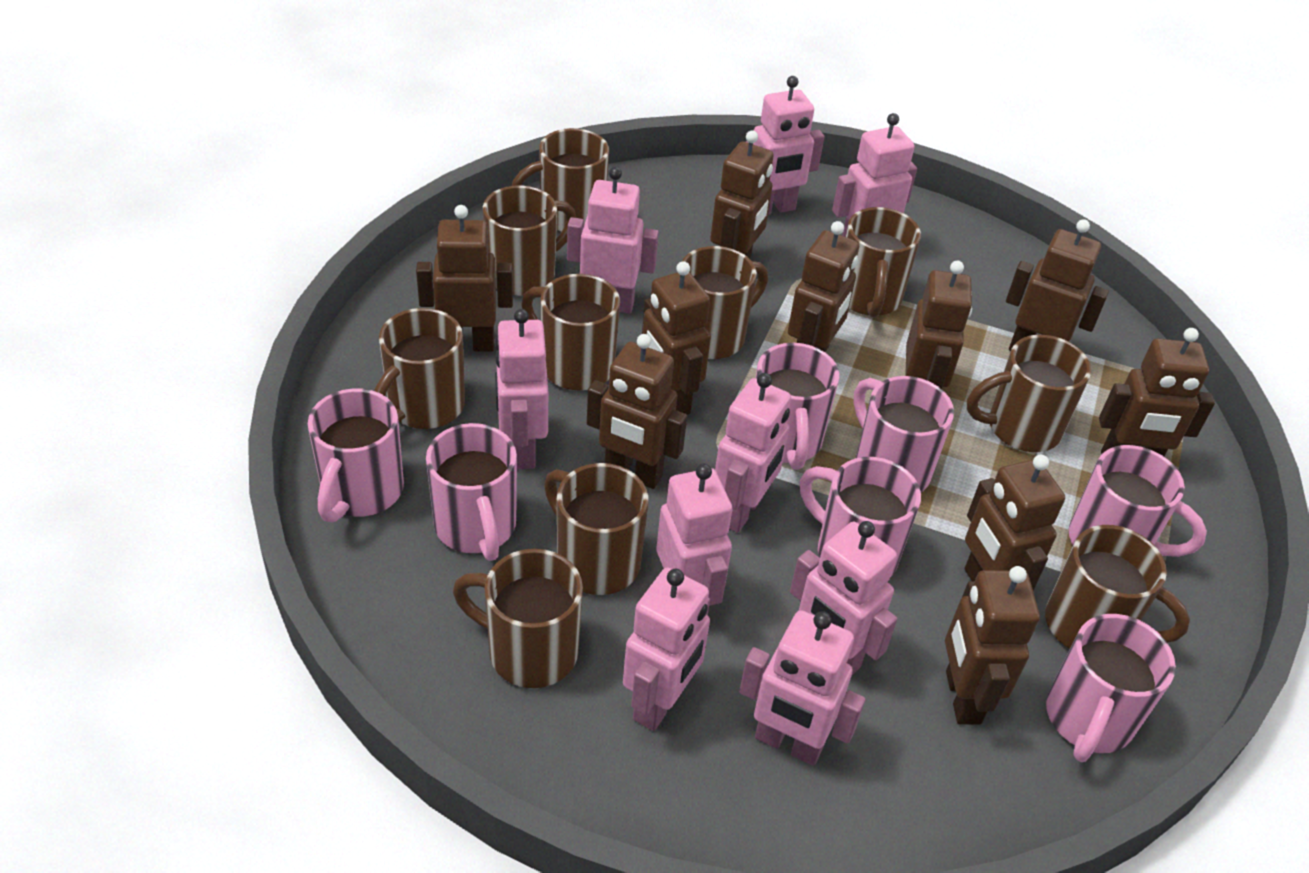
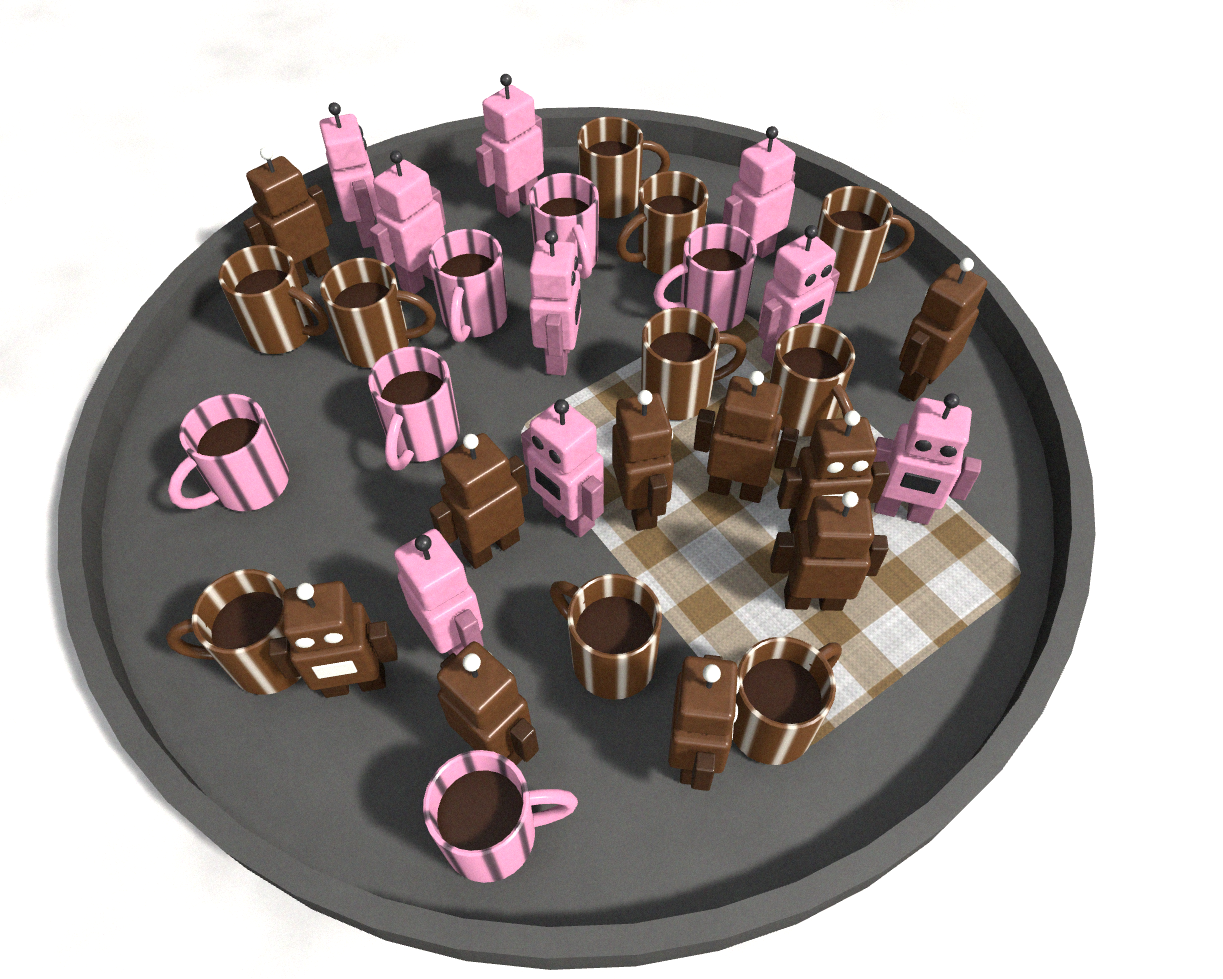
pink mug: 7 -> 6

